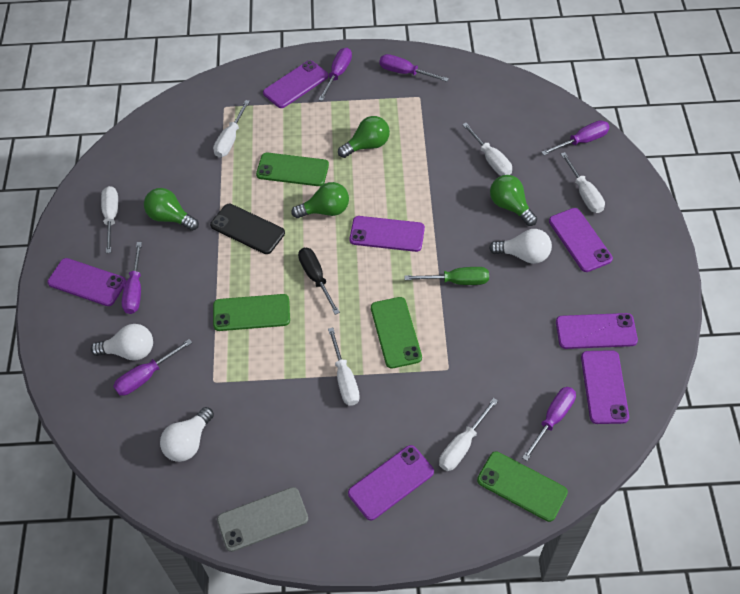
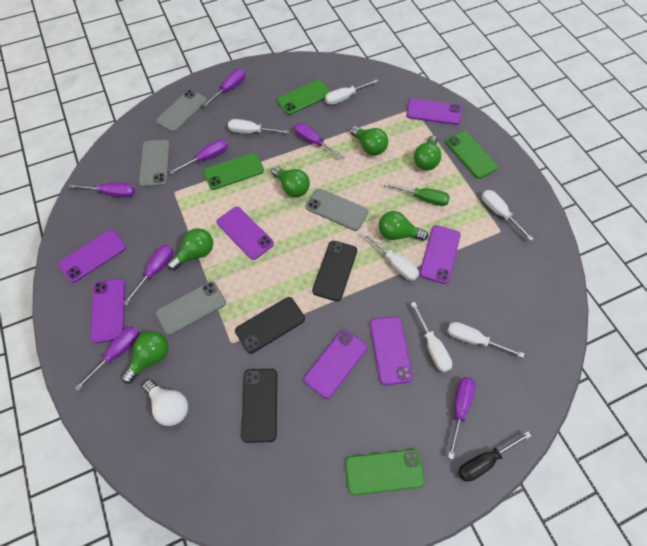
black phone: 1 -> 3
green light bulb: 4 -> 6
grey phone: 1 -> 4
purple screwdriver: 6 -> 7
white light bulb: 3 -> 1

